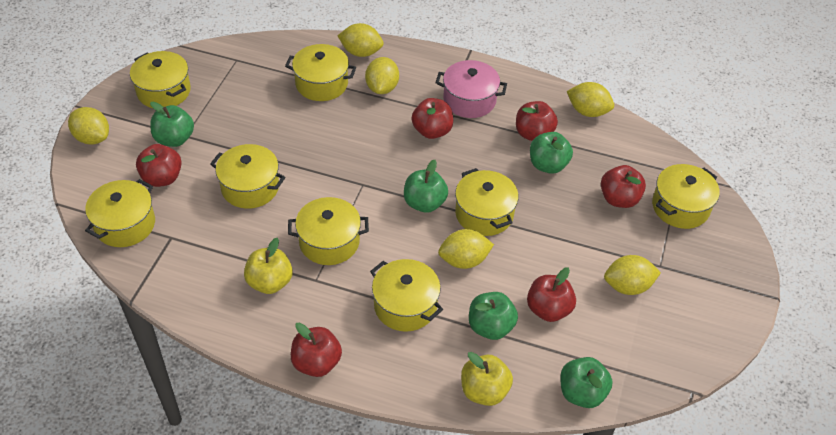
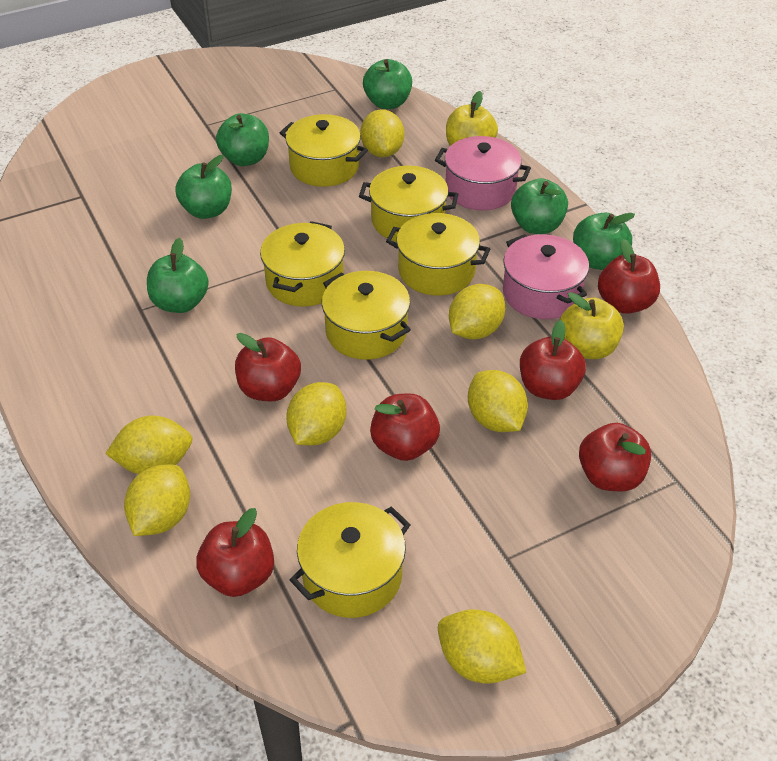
green apple: 5 -> 6
pink pot: 1 -> 2
yellow lemon: 6 -> 7
yellow pot: 8 -> 6

